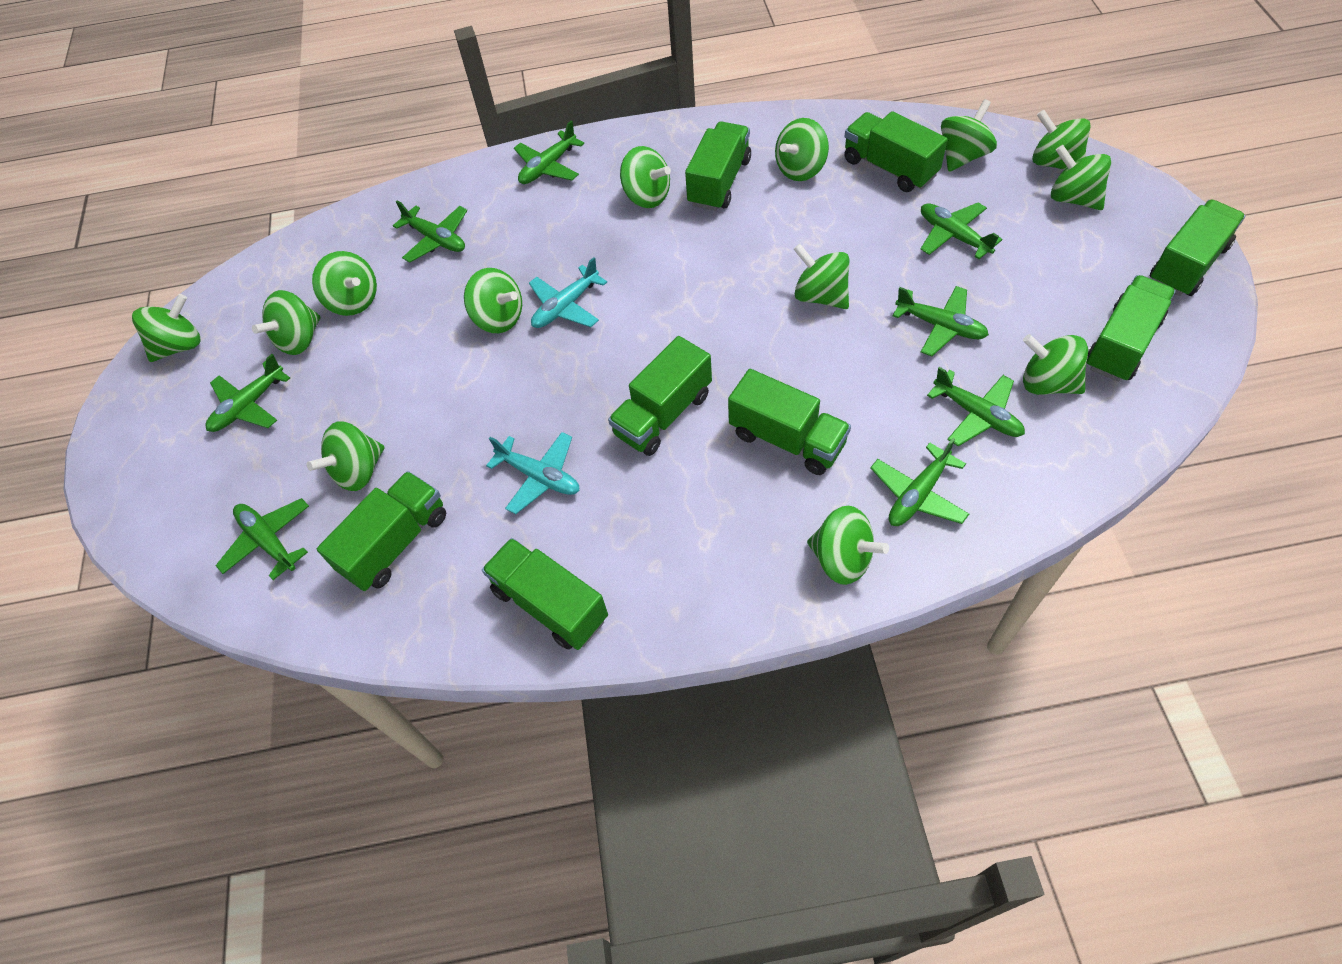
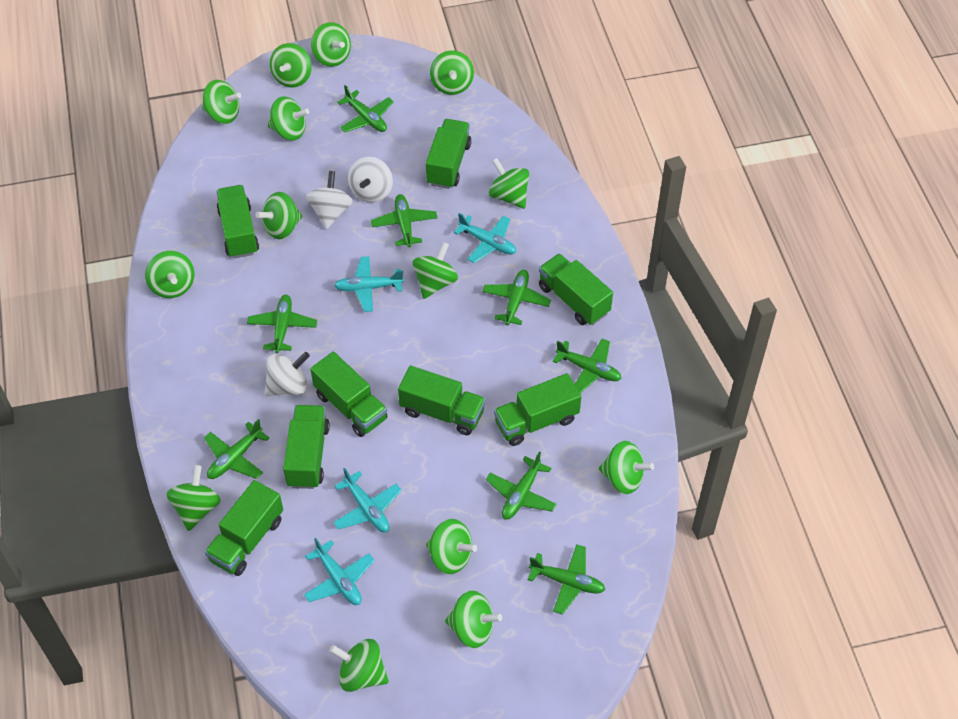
green spinning top: 13 -> 14
turquoise plane: 2 -> 4
white spinning top: 0 -> 3

